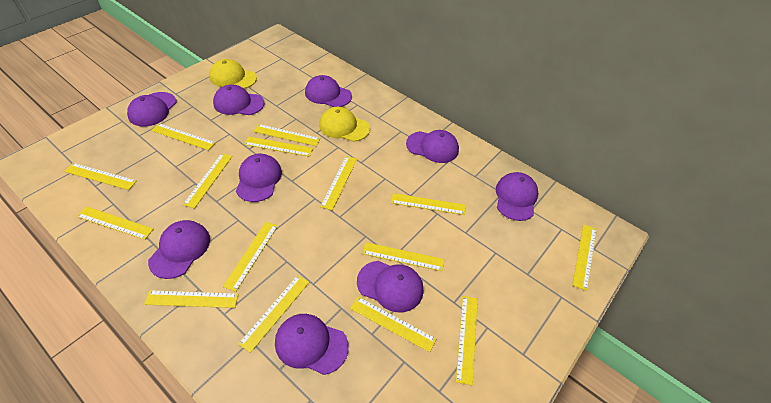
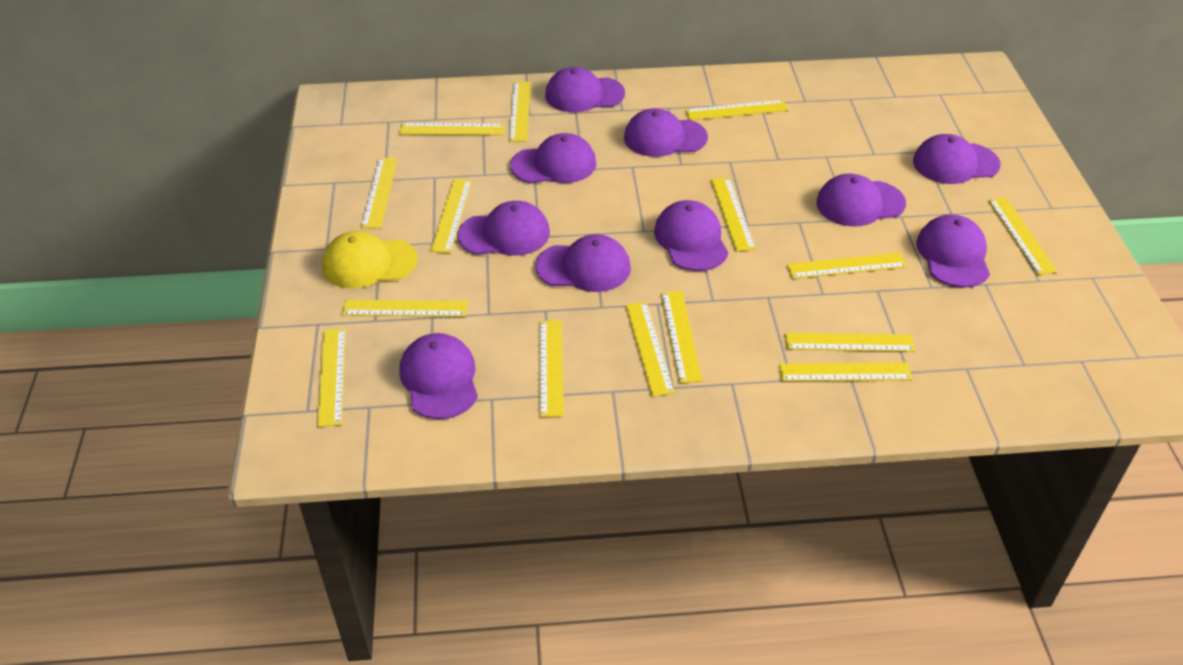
purple cap: 9 -> 10
yellow cap: 2 -> 1

